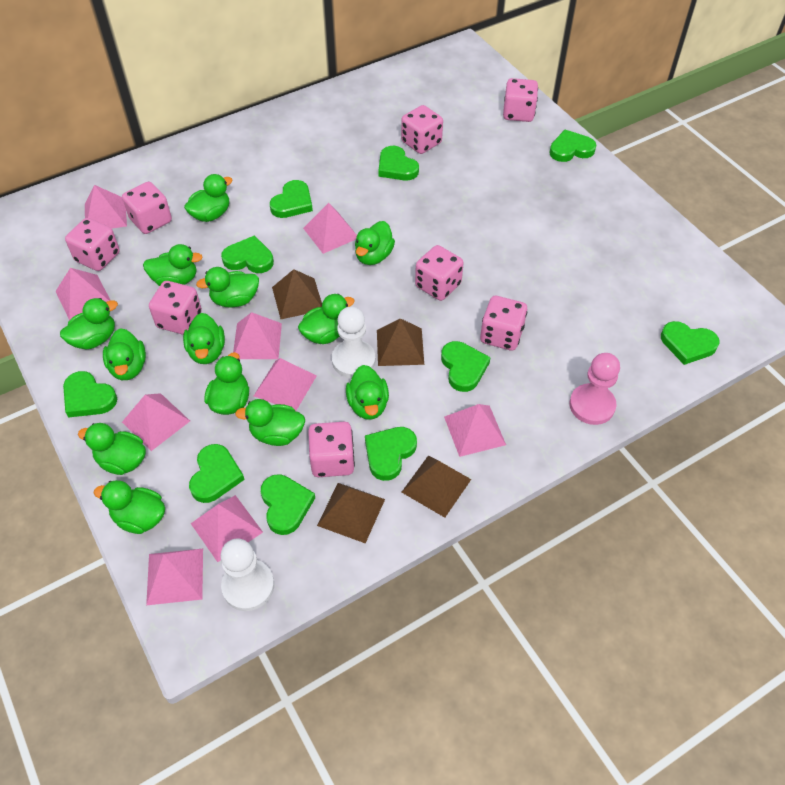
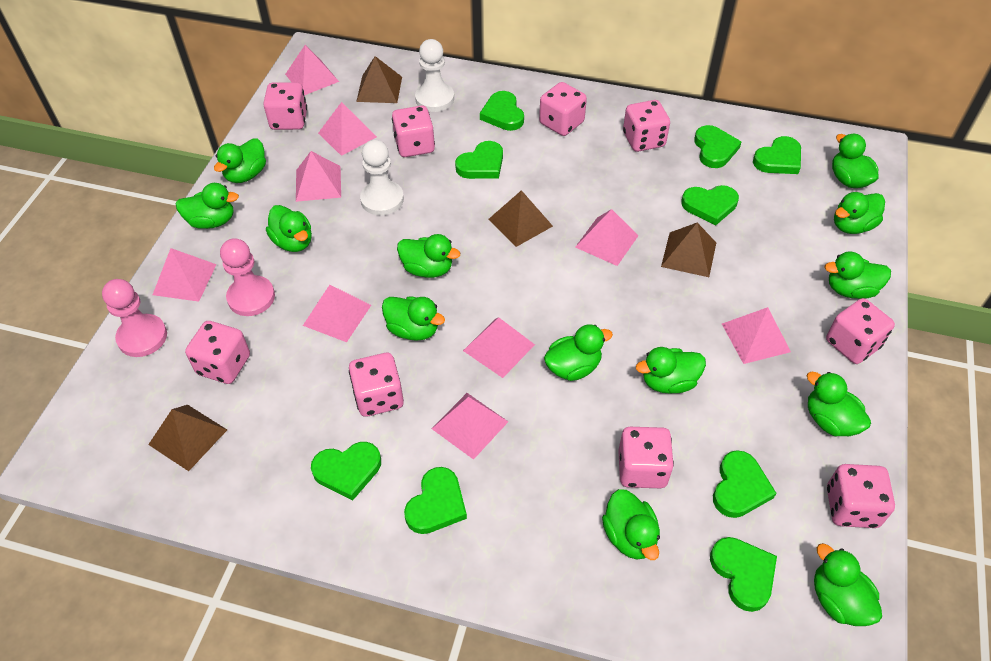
green heart: 10 -> 9
pink dice: 8 -> 9
pink pawn: 1 -> 2

